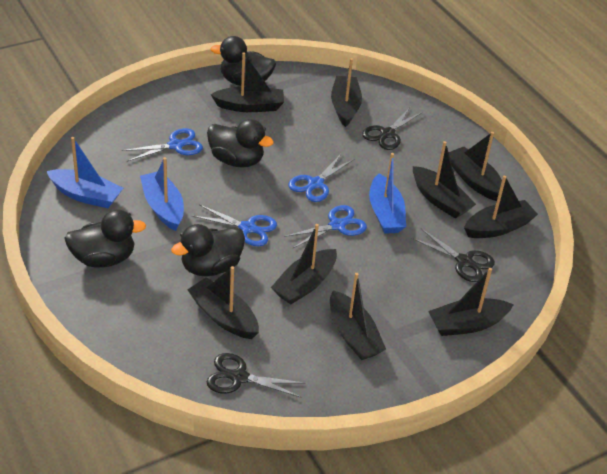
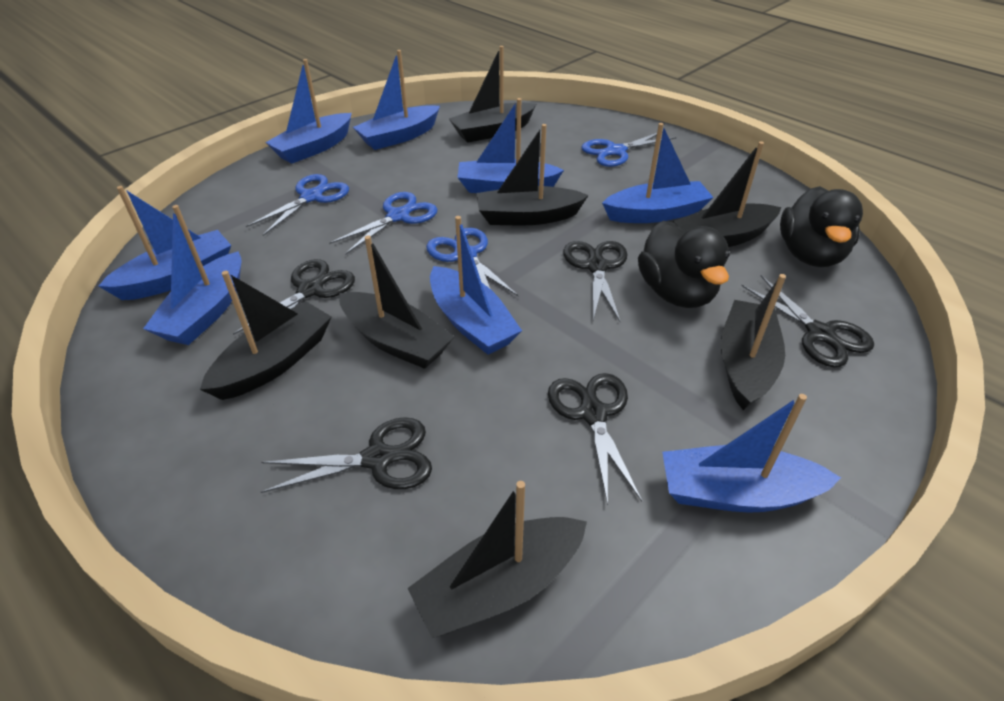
black boat: 9 -> 7
black duck: 4 -> 2
black scissors: 3 -> 5
blue boat: 3 -> 8

